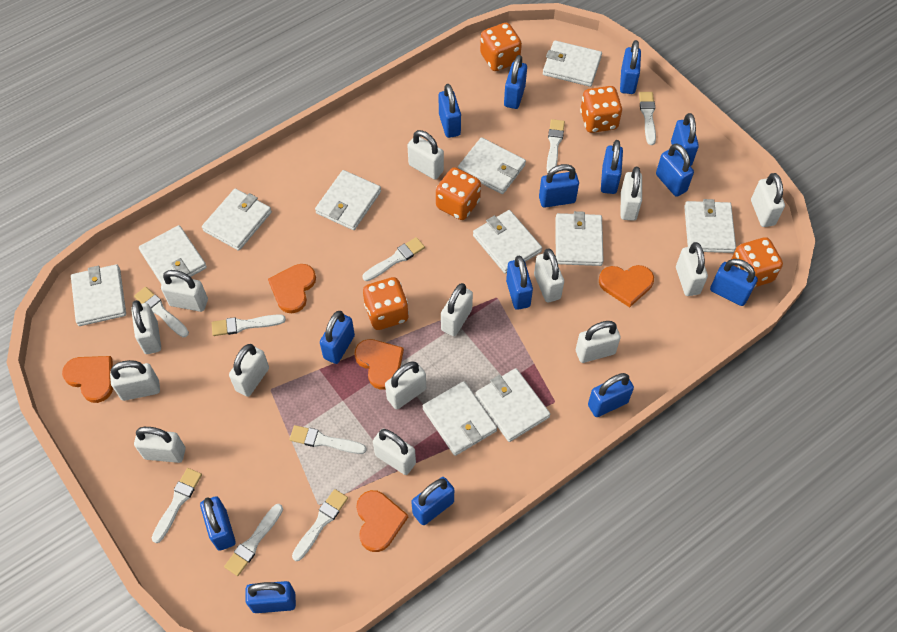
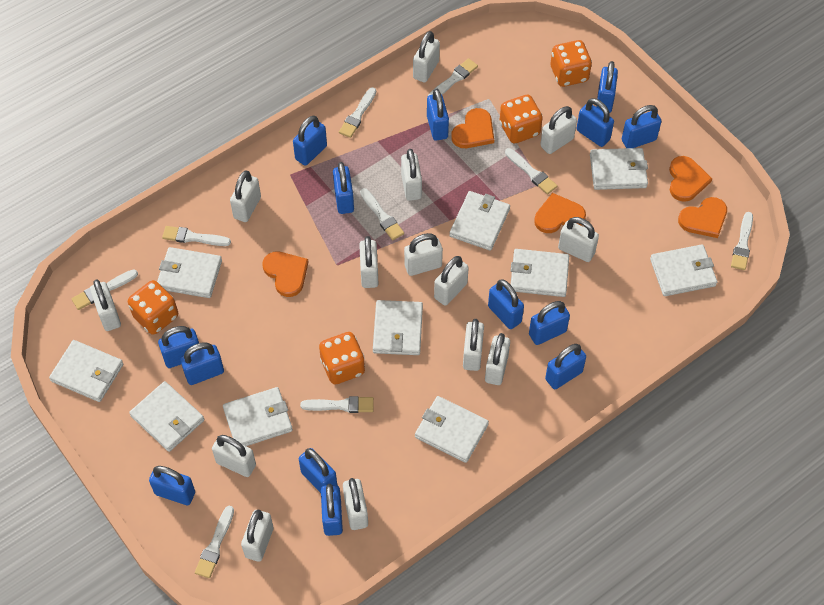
orange dice: 5 -> 4
white wallet: 11 -> 10

